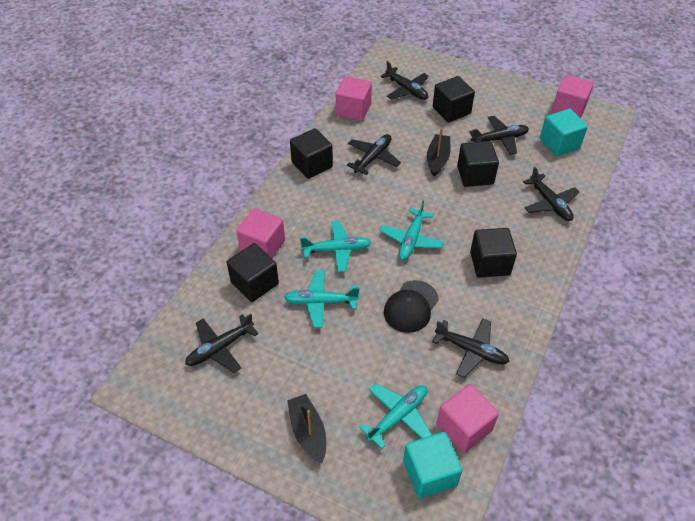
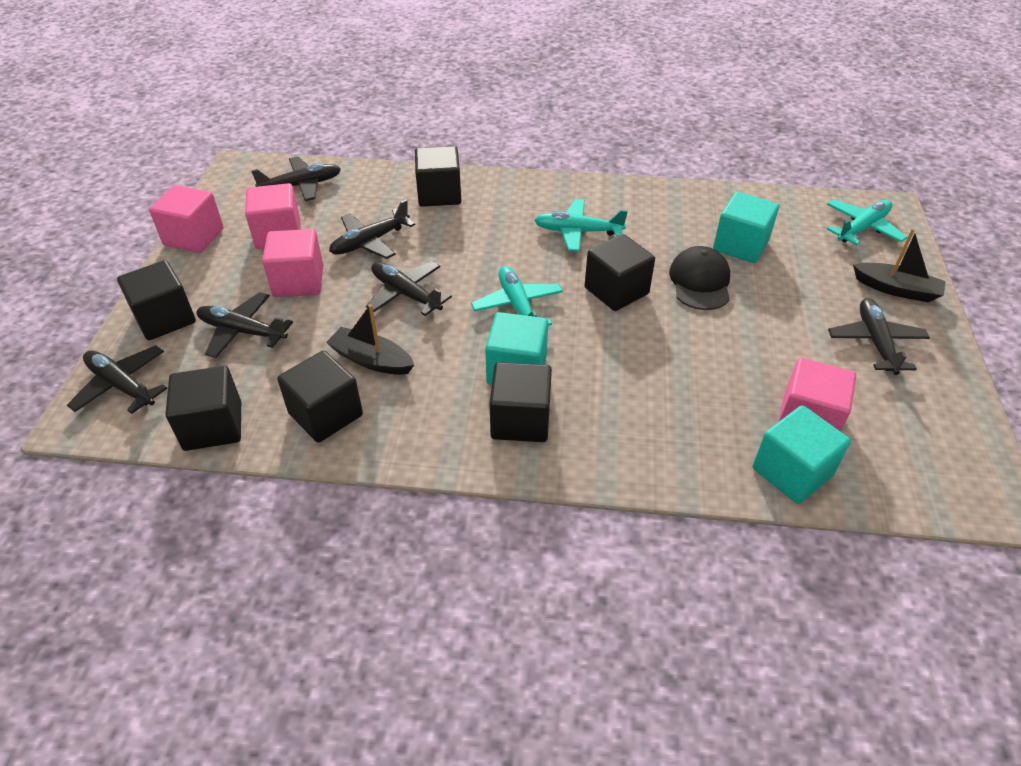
black cube: 5 -> 6
turquoise cube: 2 -> 3
turquoise plane: 4 -> 3

